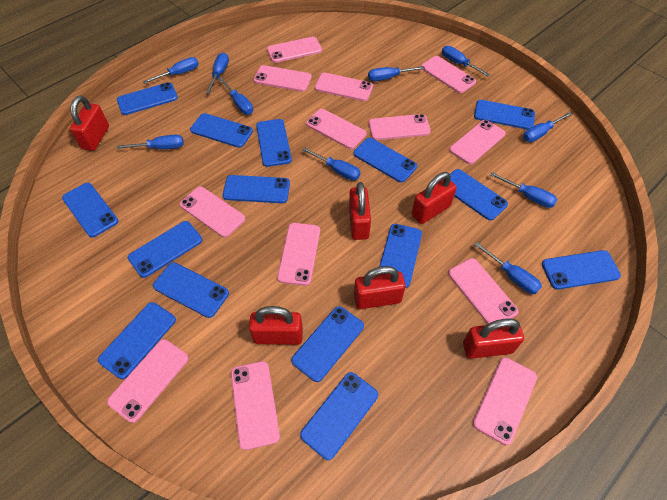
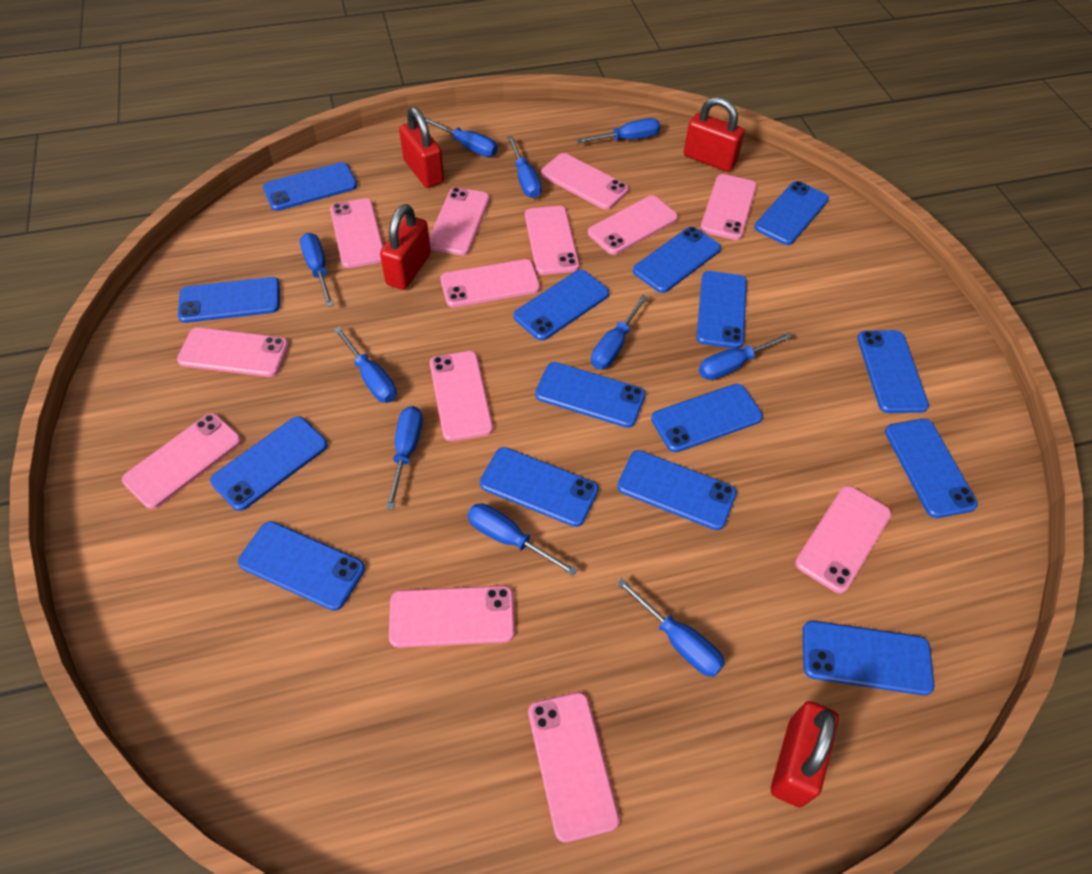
red padlock: 6 -> 4

